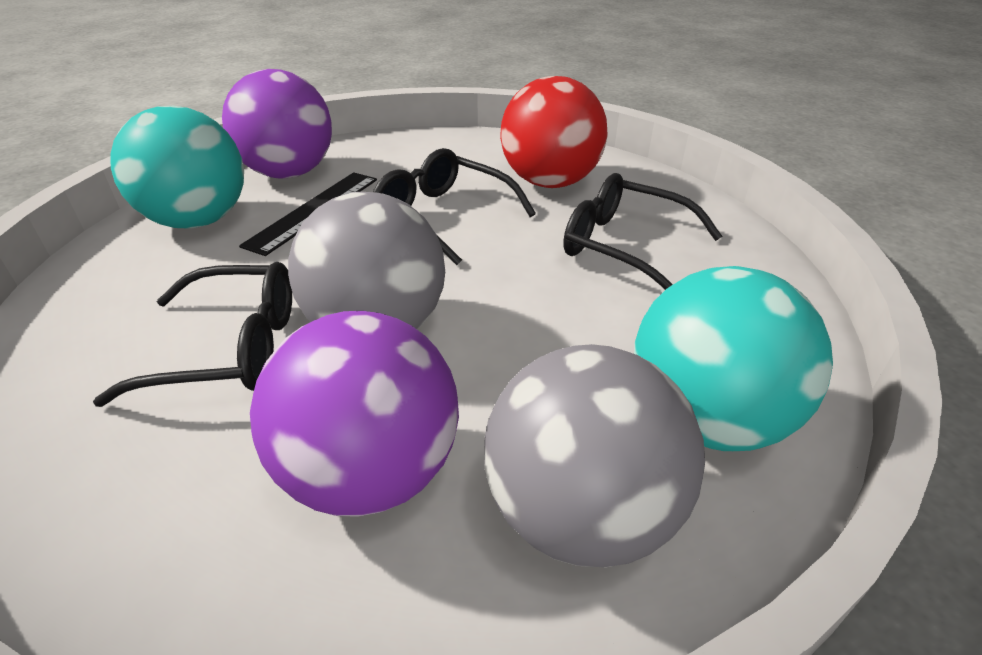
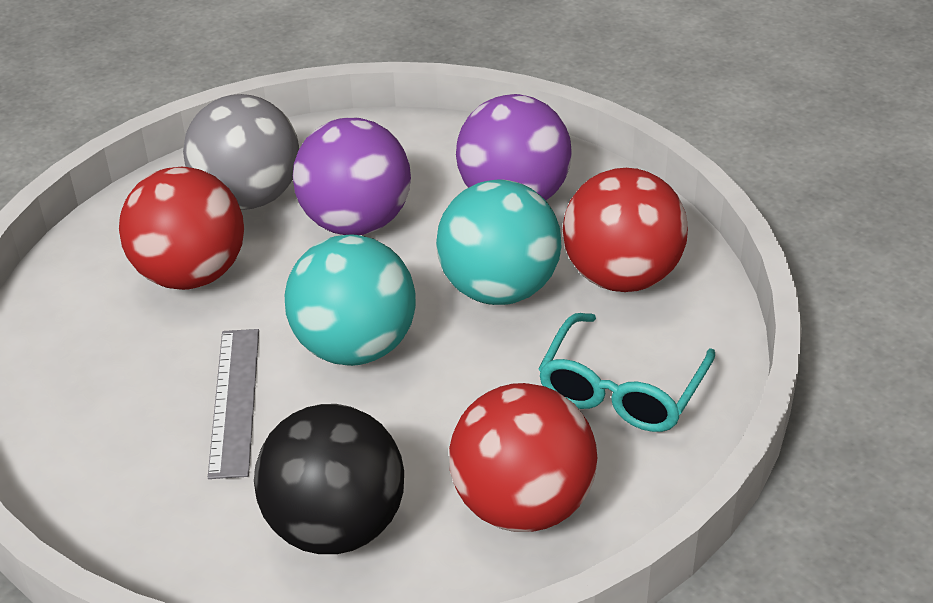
black ball: 0 -> 1
black glasses: 3 -> 0
black ruler: 1 -> 0
grey ball: 2 -> 1
grey ruler: 0 -> 1
red ball: 1 -> 3
turquoise glasses: 0 -> 1

